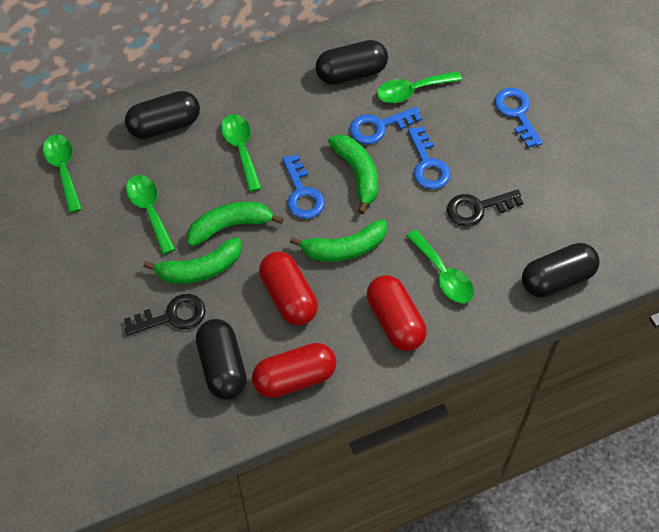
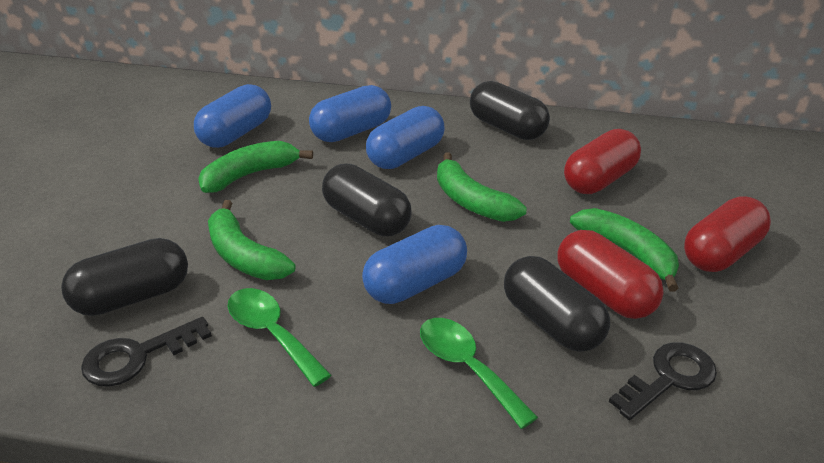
blue capsule: 0 -> 4
blue key: 4 -> 0
green spoon: 5 -> 2

